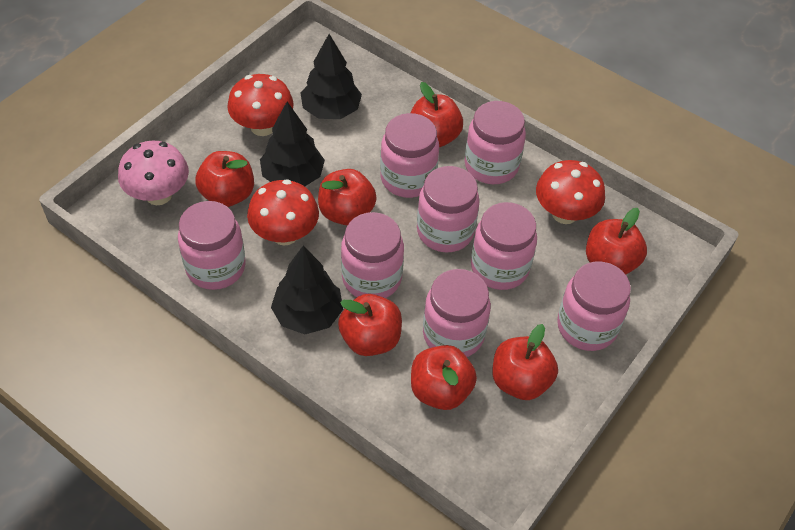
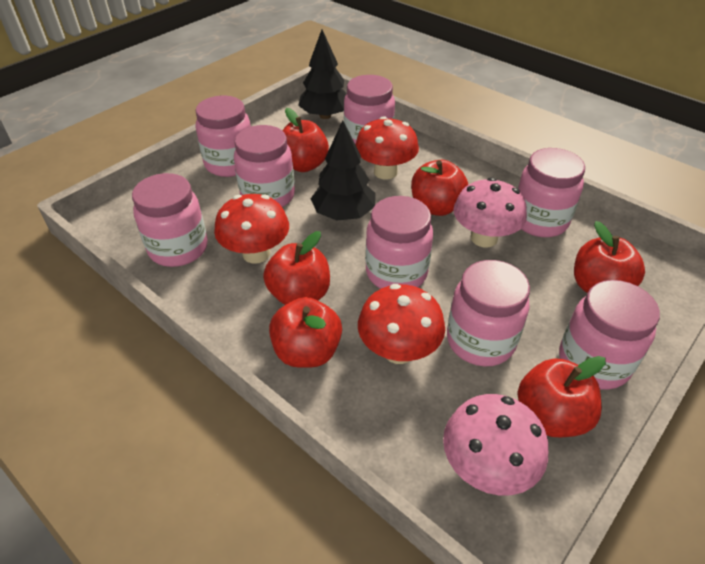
black tree: 3 -> 2
pink mushroom: 1 -> 2
red apple: 7 -> 6

